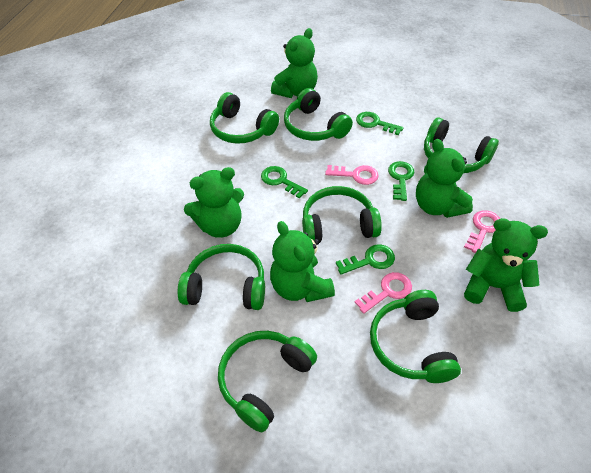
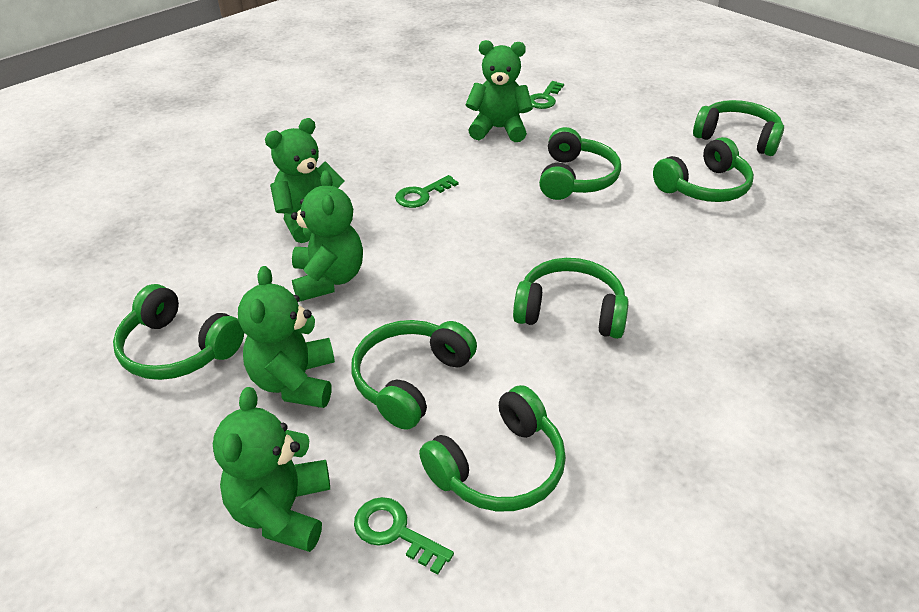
green key: 4 -> 3
pink key: 3 -> 0

